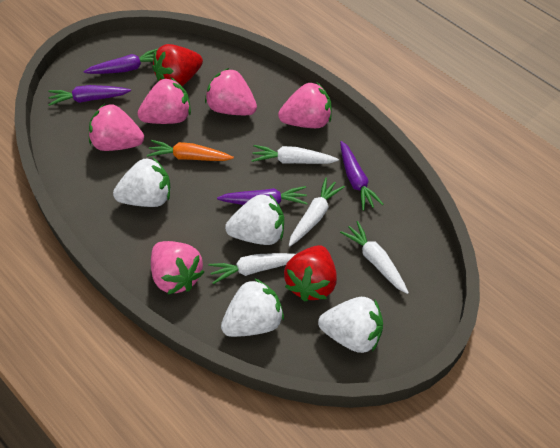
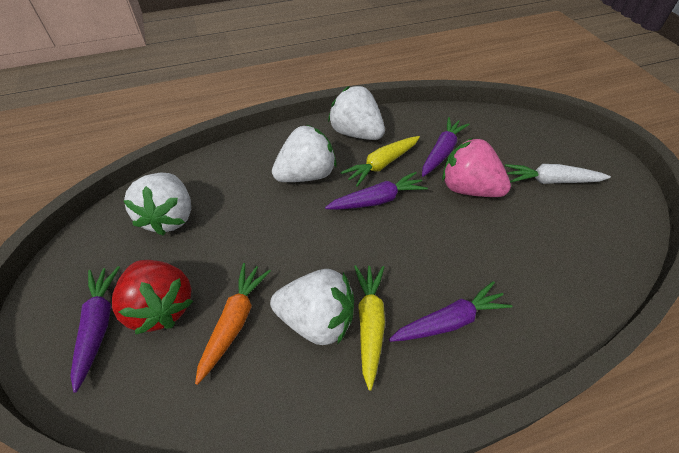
pink strawberry: 5 -> 1
red strawberry: 2 -> 1
white carrot: 4 -> 1
yellow carrot: 0 -> 2

